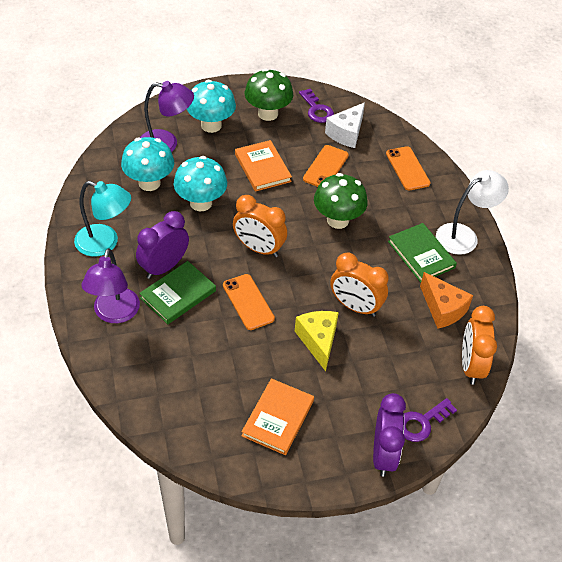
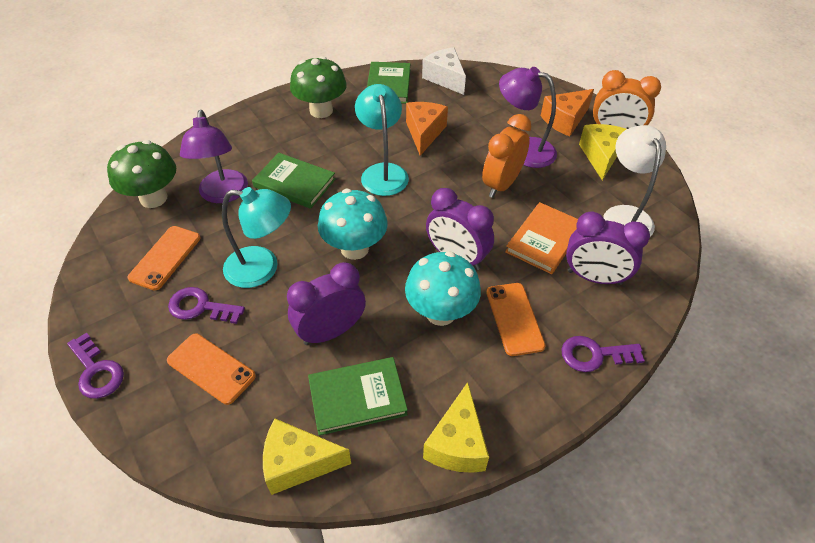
green book: 2 -> 3
orange book: 2 -> 1
orange cheese: 1 -> 2
orange clock: 3 -> 2
purple clock: 2 -> 3
purple key: 2 -> 3
turquoise lamp: 1 -> 2
turquoise mushroom: 3 -> 2
yellow cheese: 1 -> 3

